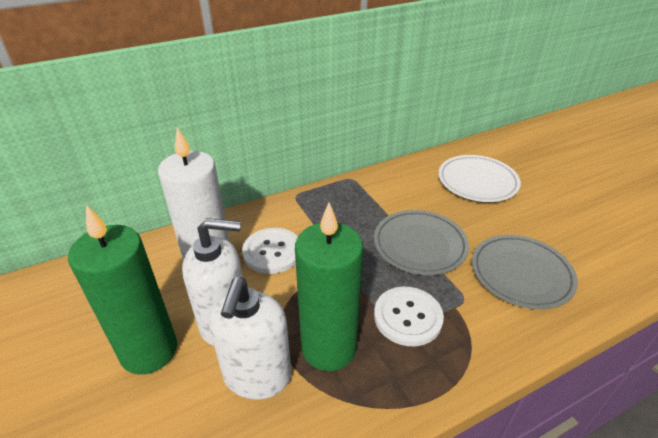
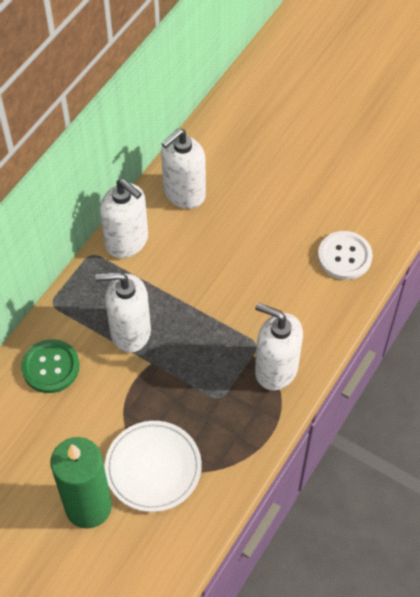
green button: 0 -> 1
green candle: 2 -> 1
grey plate: 2 -> 0
white button: 2 -> 1
white candle: 1 -> 0
white soap dispenser: 2 -> 4

